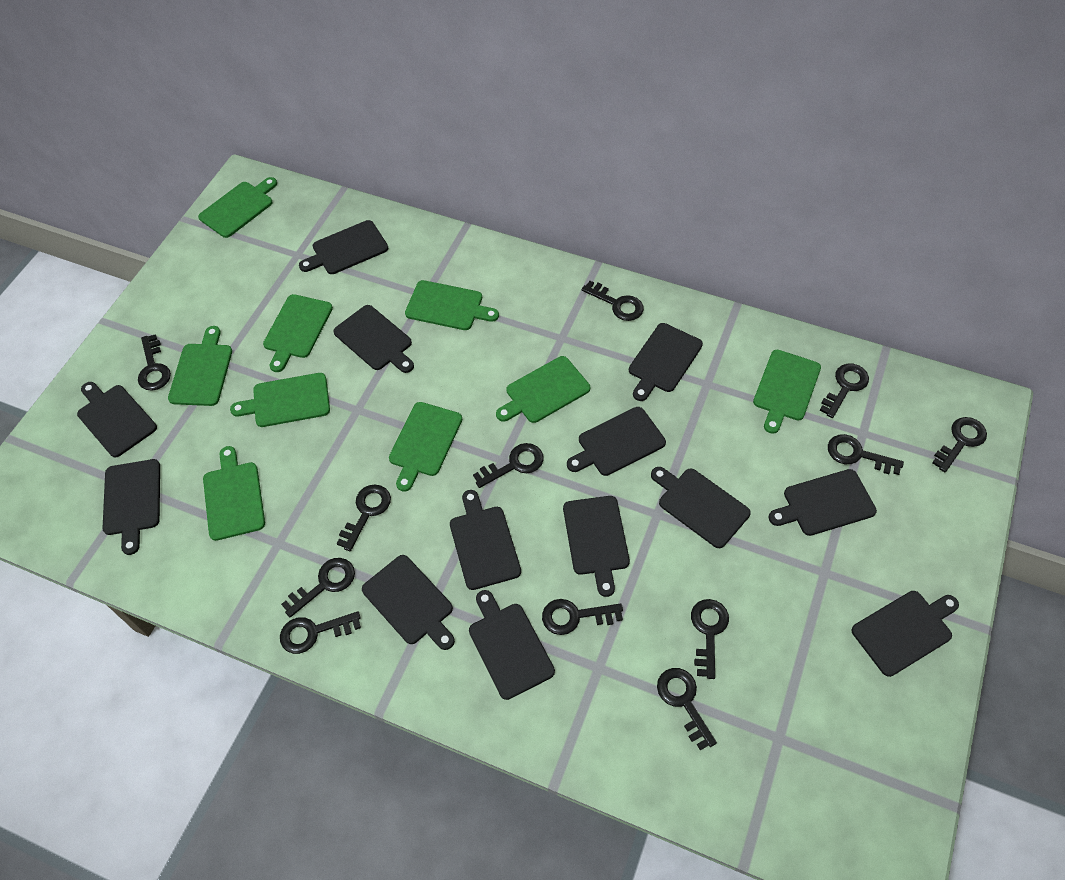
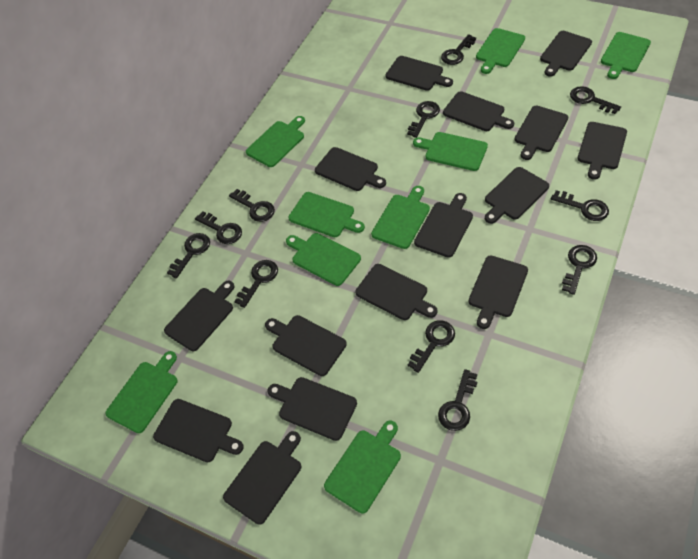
black cutting board: 13 -> 15
black key: 12 -> 11

